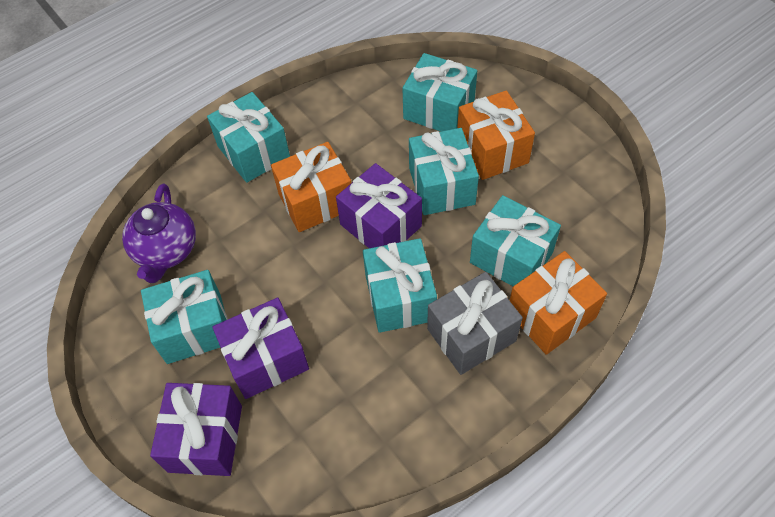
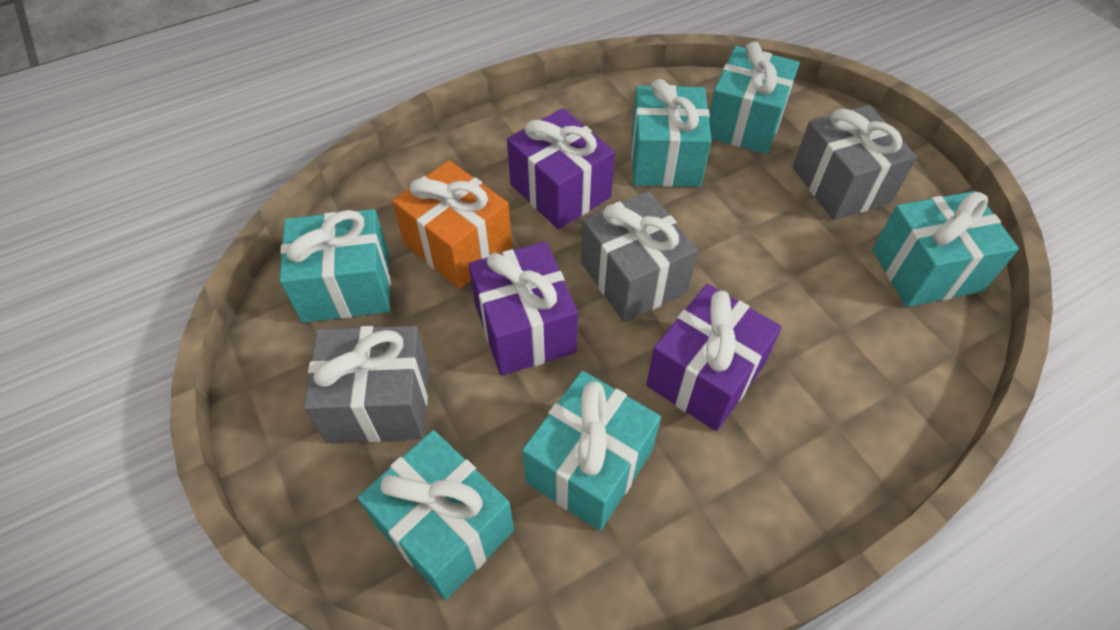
grey gift: 1 -> 3
orange gift: 3 -> 1
purple teapot: 1 -> 0

